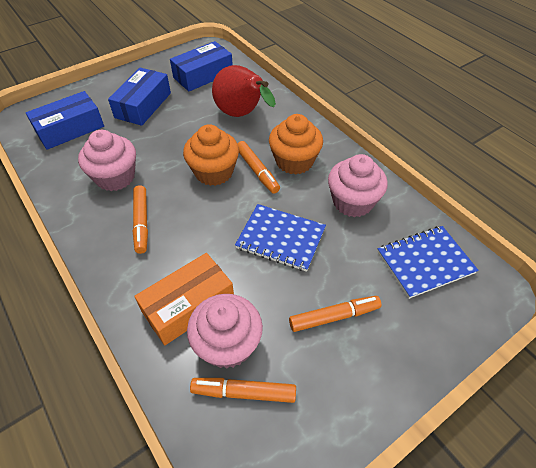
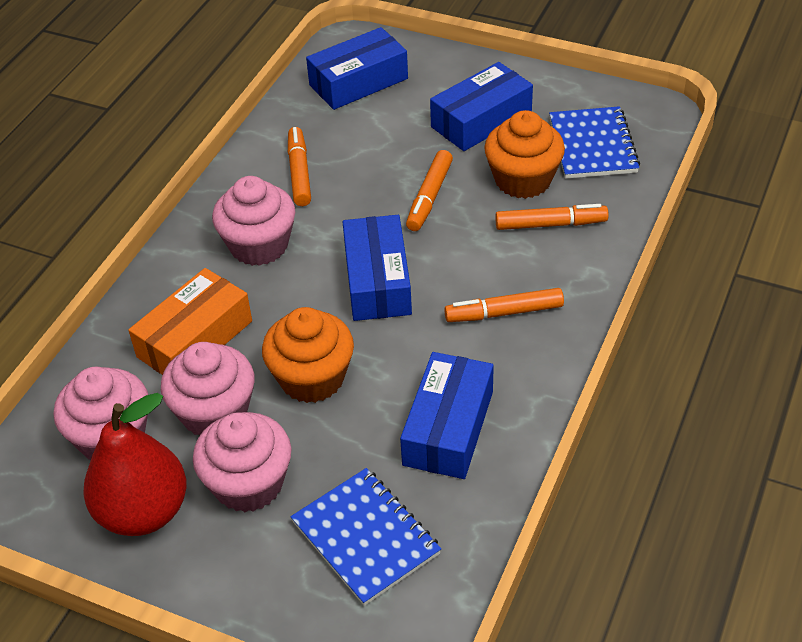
blue box: 3 -> 4
pink cupcake: 3 -> 4

